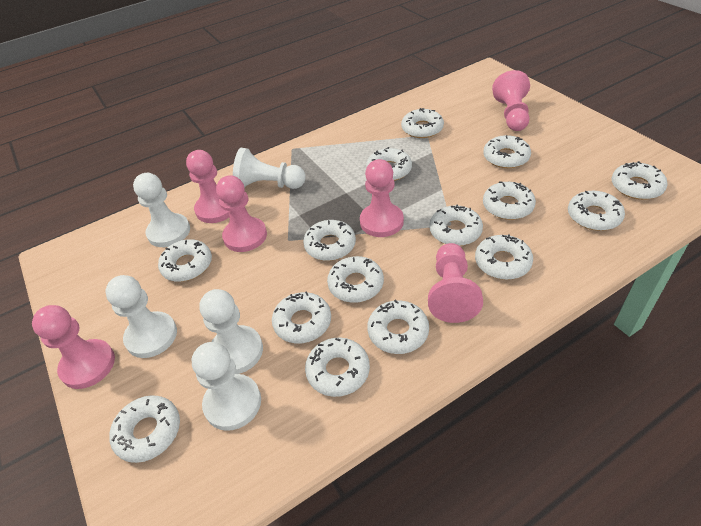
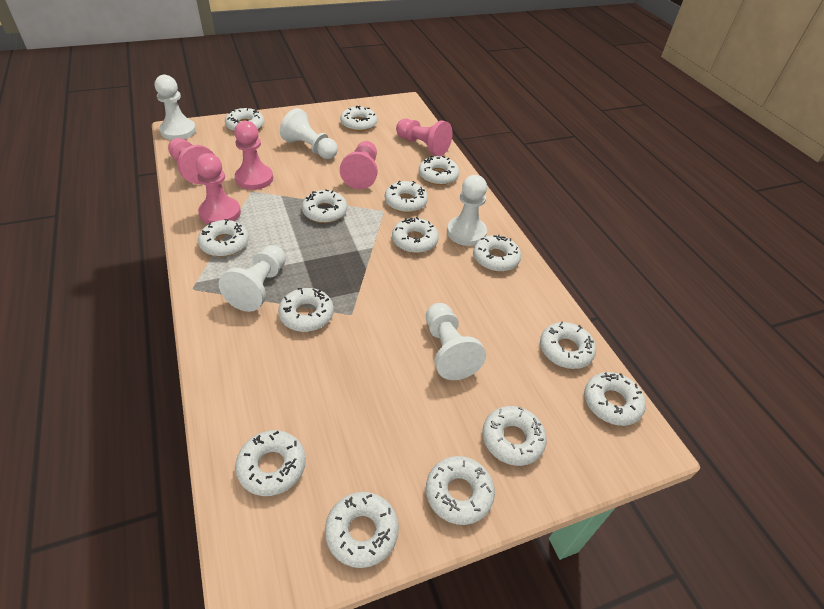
pink pawn: 6 -> 5

